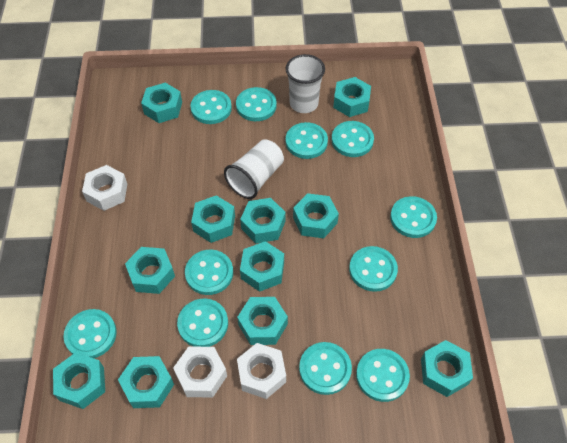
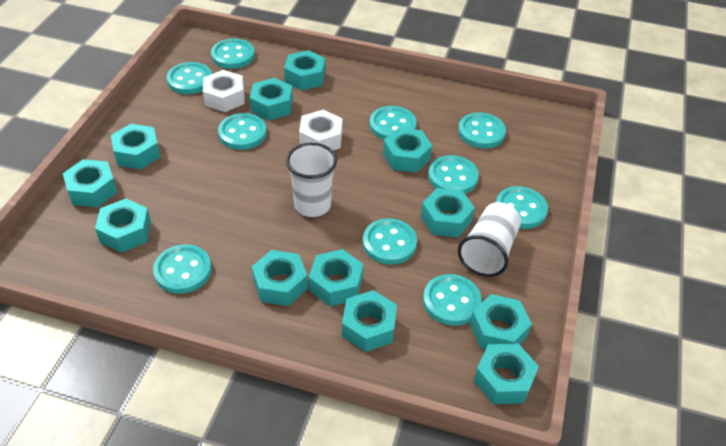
turquoise button: 11 -> 10
turquoise nut: 11 -> 12
white nut: 3 -> 2

